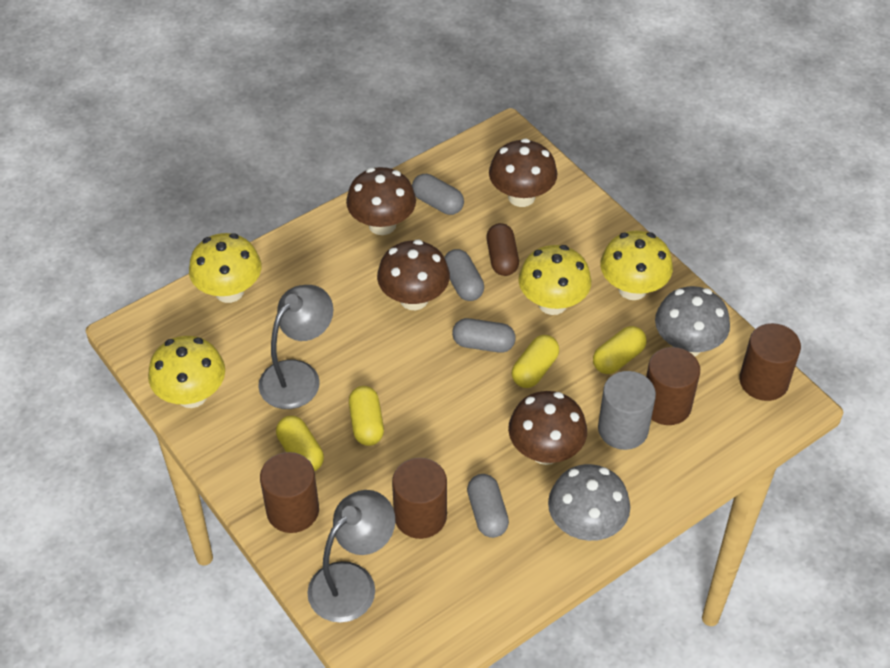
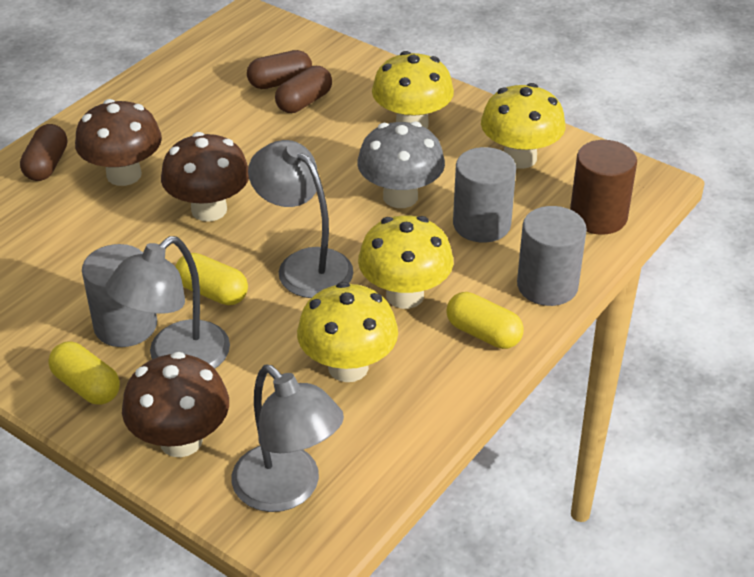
brown capsule: 1 -> 3
brown cylinder: 4 -> 1
brown mushroom: 4 -> 3
grey capsule: 4 -> 0
grey cylinder: 1 -> 3
grey lamp: 2 -> 3
grey mushroom: 2 -> 1
yellow capsule: 4 -> 3

